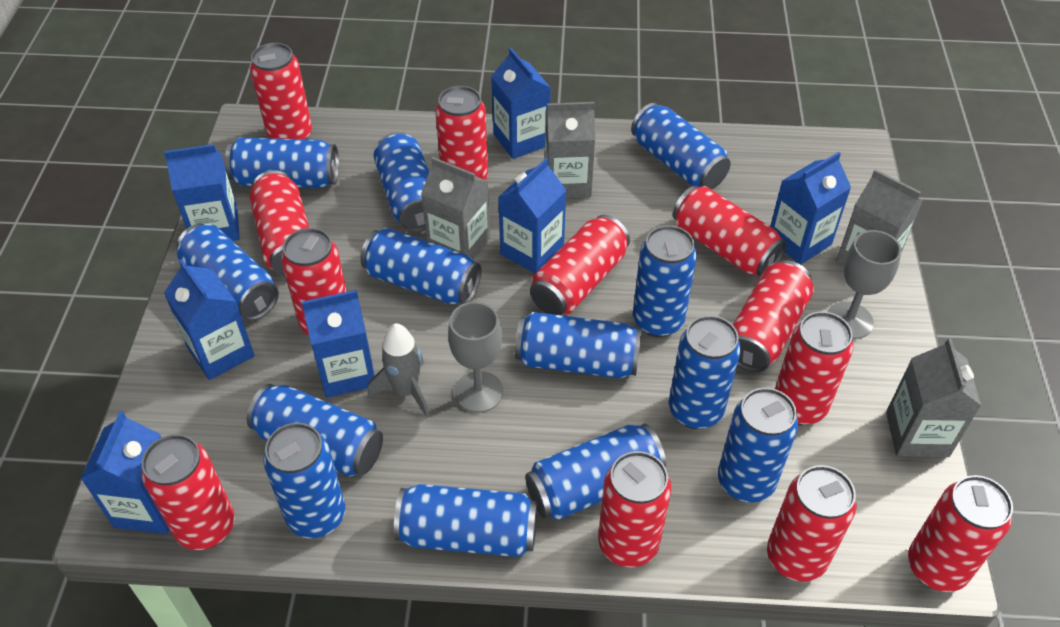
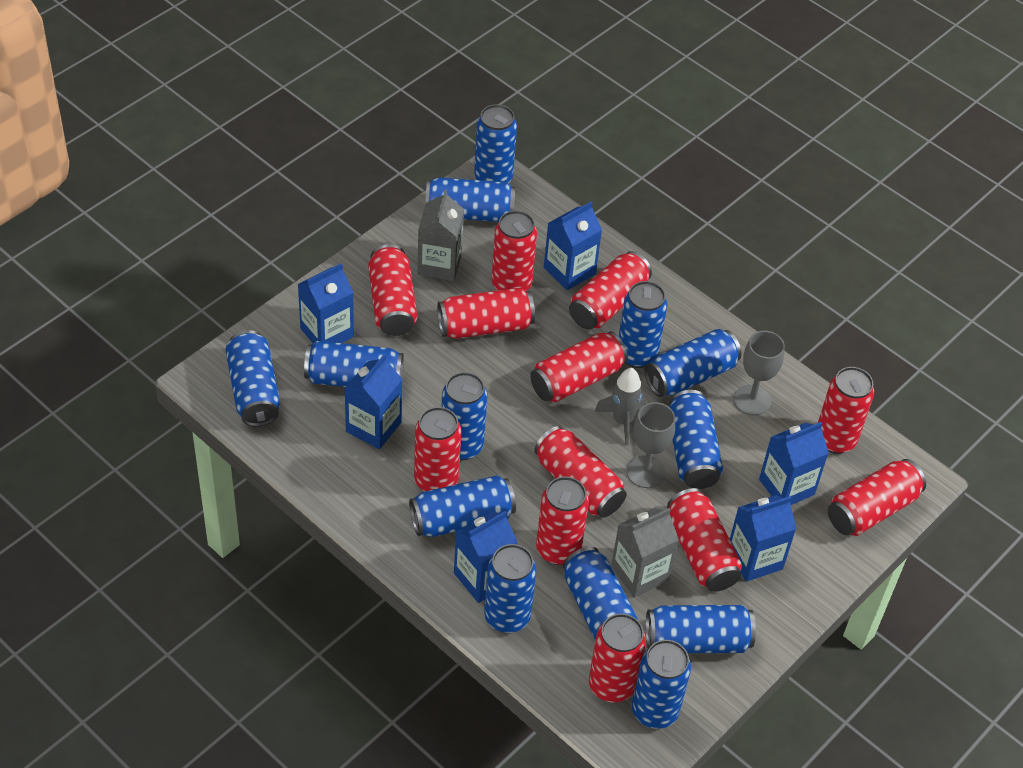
blue carton: 7 -> 6
grey carton: 4 -> 2

